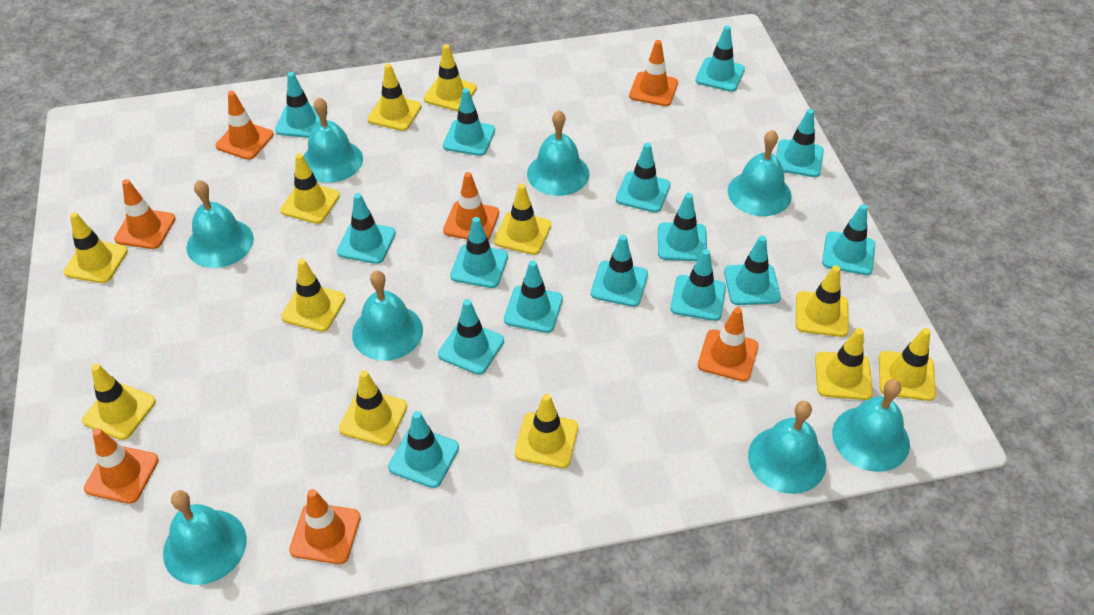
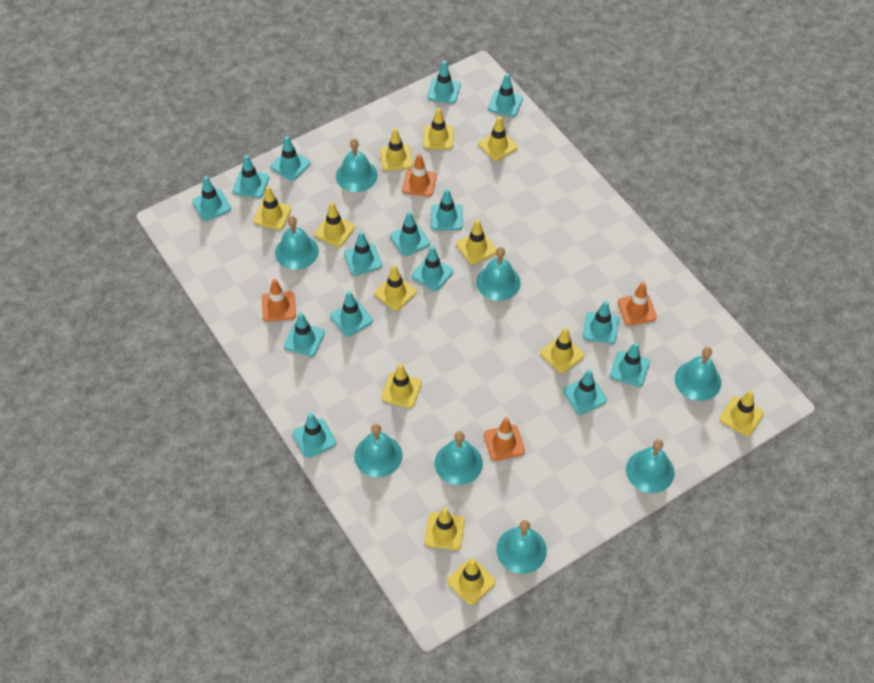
orange traffic cone: 7 -> 4

